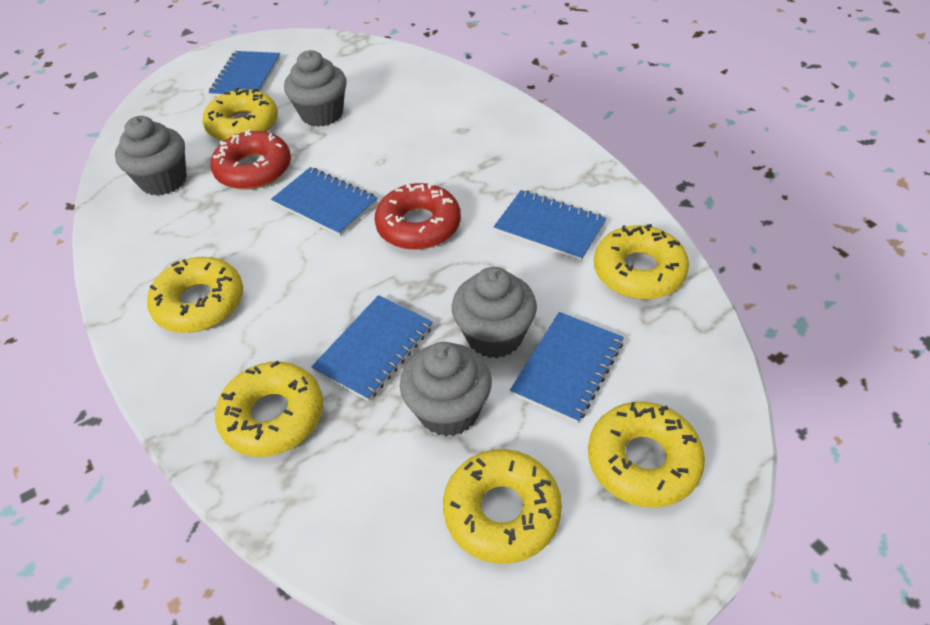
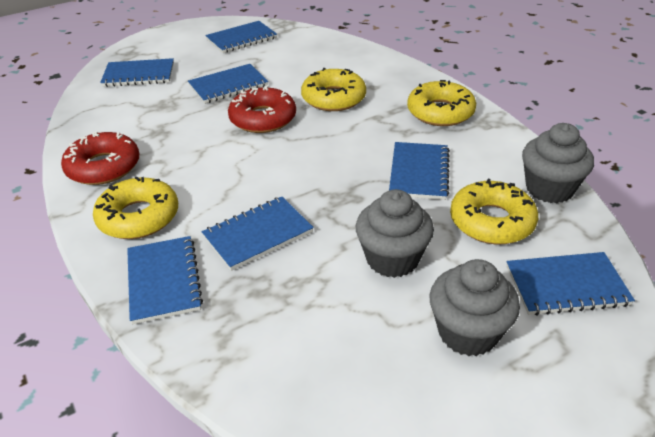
blue notebook: 5 -> 7
grey cupcake: 4 -> 3
yellow donut: 6 -> 4

